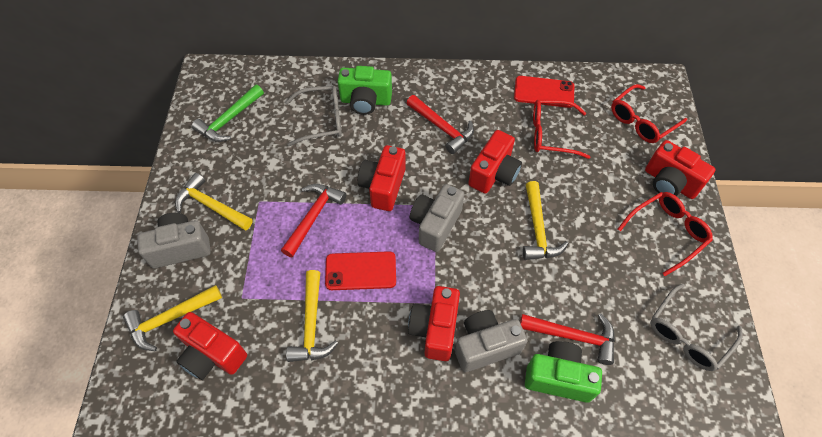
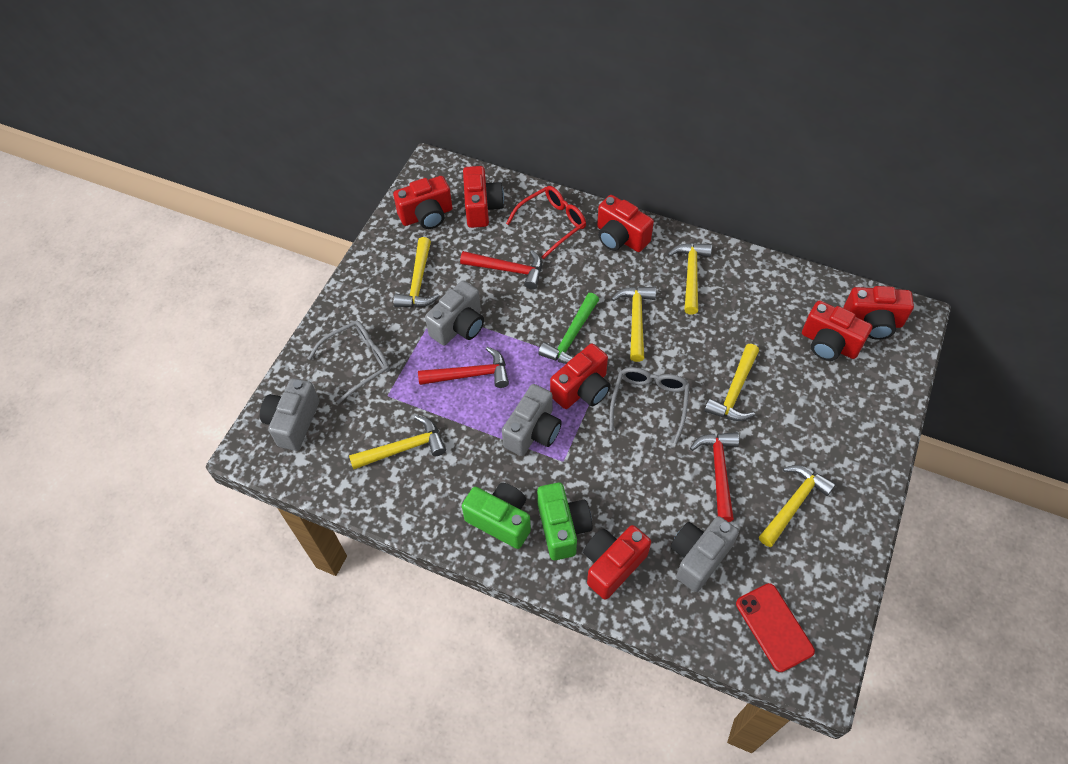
grey camera: 3 -> 4
red camera: 5 -> 7
red glasses: 3 -> 1
red phone: 2 -> 1
yellow hammer: 4 -> 6

